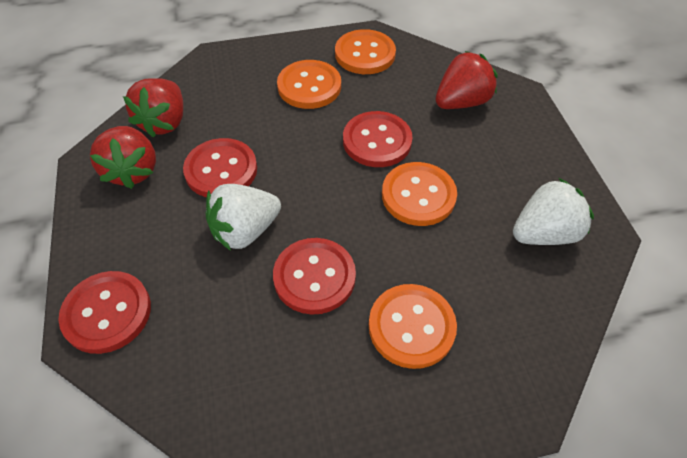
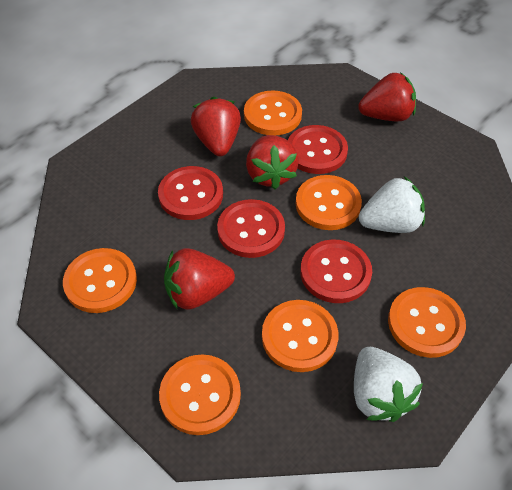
orange button: 4 -> 6
red strawberry: 3 -> 4

